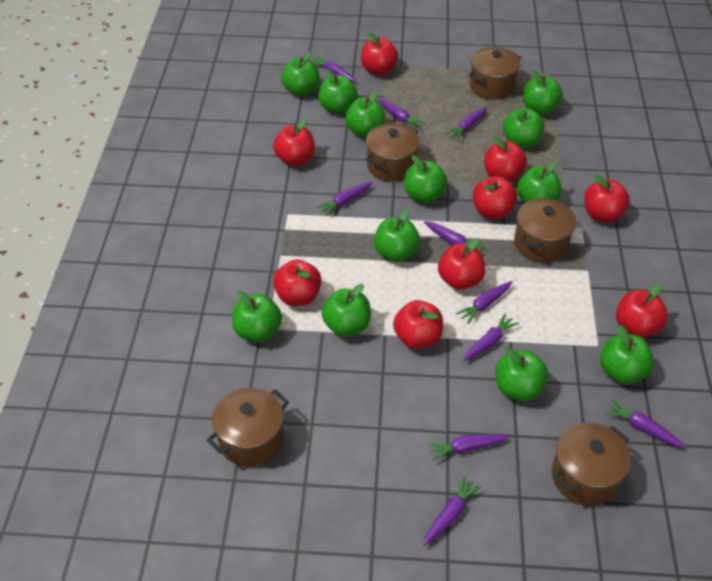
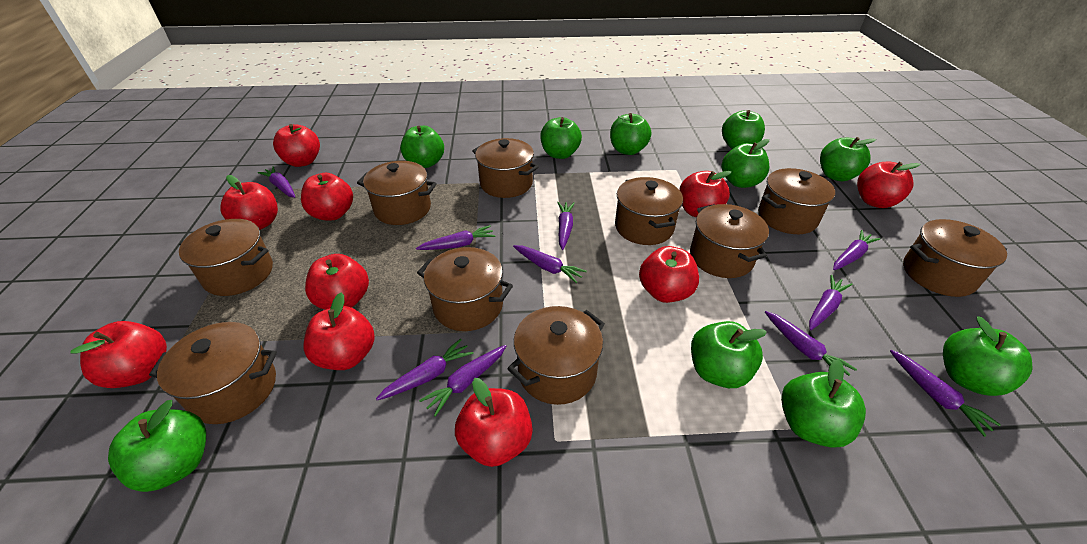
brown pot: 5 -> 10
green apple: 12 -> 10
red apple: 9 -> 10

